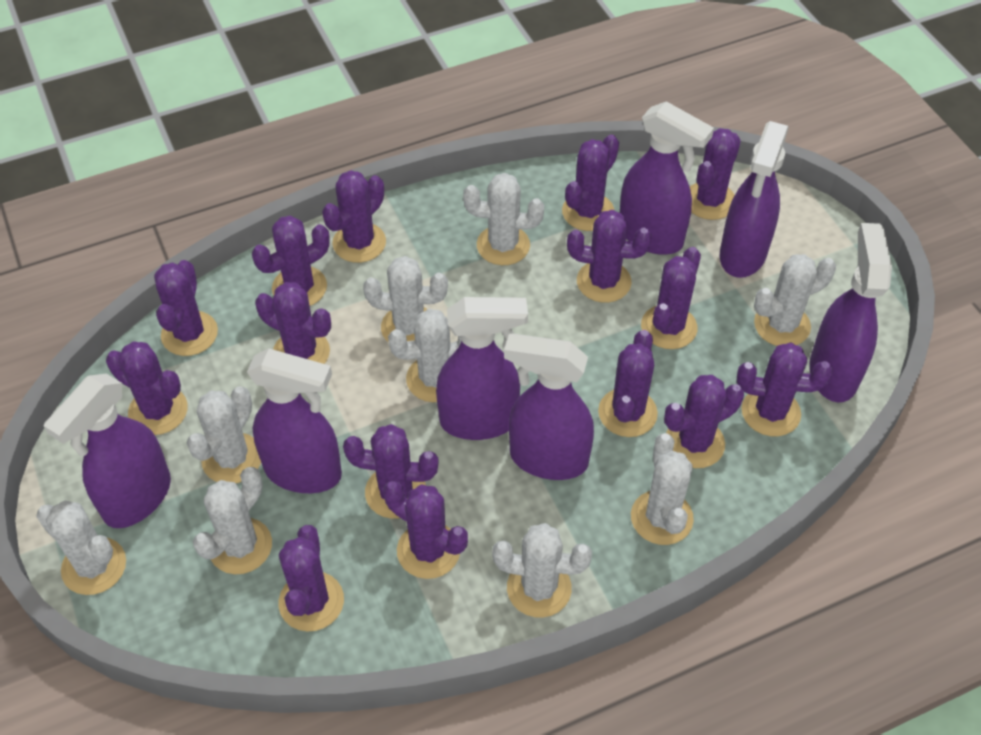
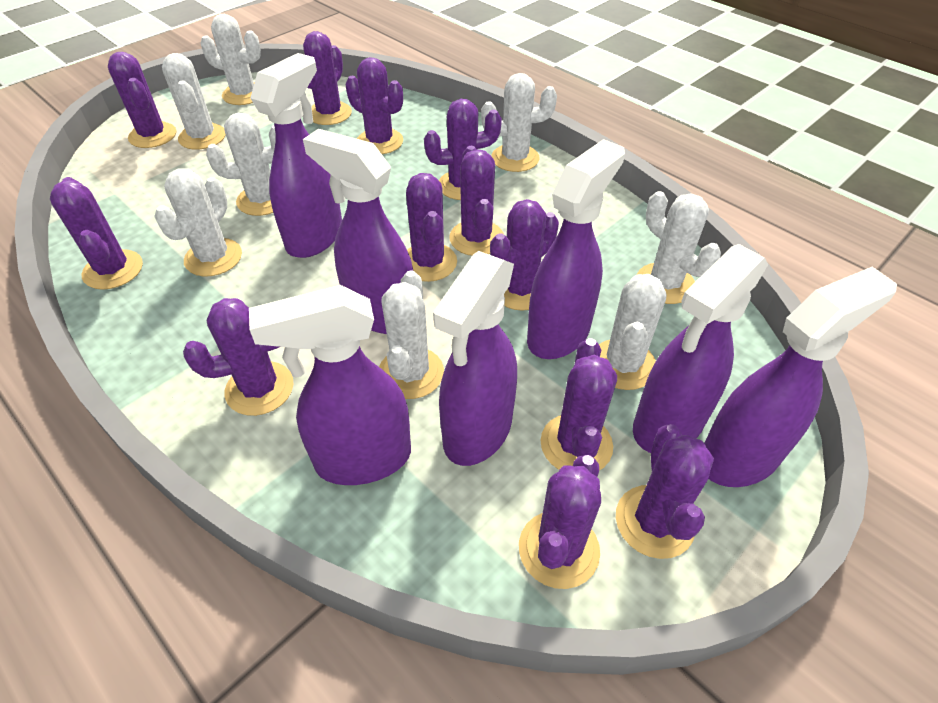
purple cactus: 15 -> 12
white cactus: 9 -> 8

